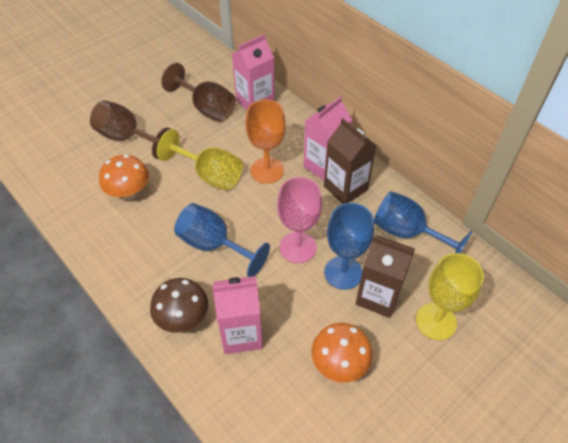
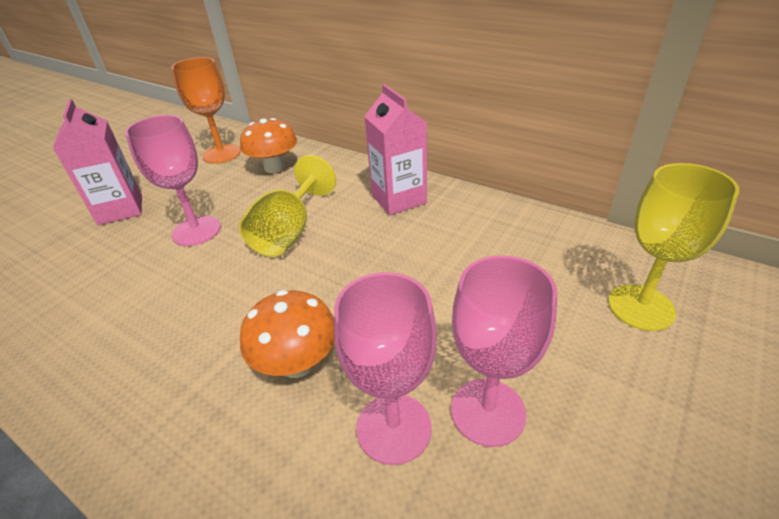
blue goblet: 3 -> 0
brown carton: 2 -> 0
brown goblet: 2 -> 0
brown mushroom: 1 -> 0
pink carton: 3 -> 2
pink goblet: 1 -> 3

